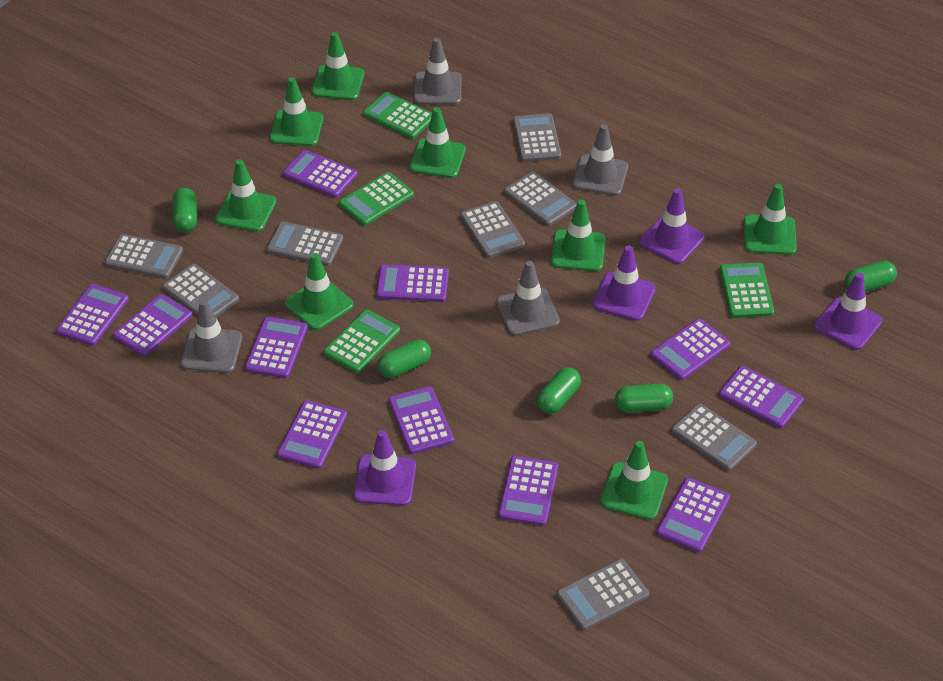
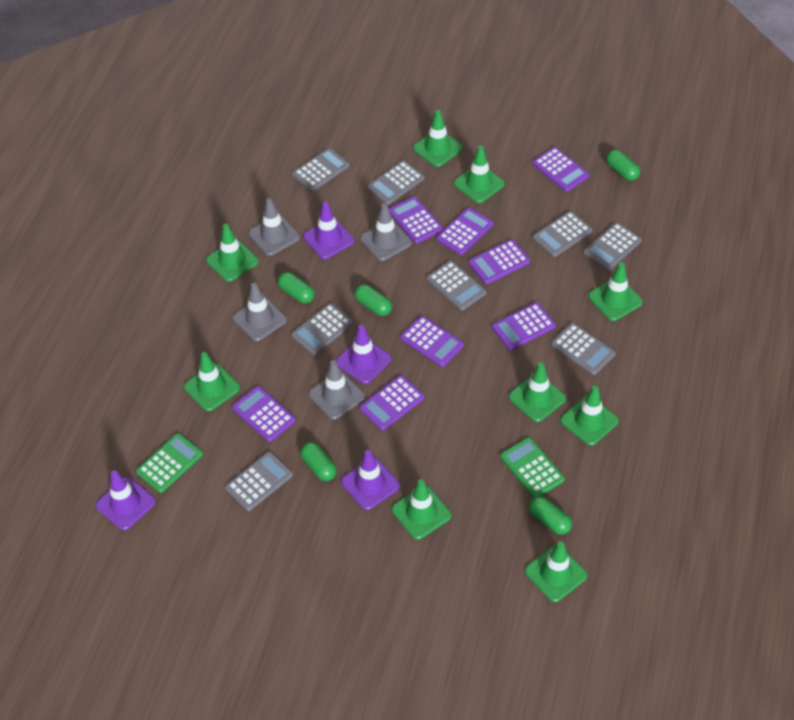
green calculator: 4 -> 2
green traffic cone: 8 -> 9
purple calculator: 11 -> 8

